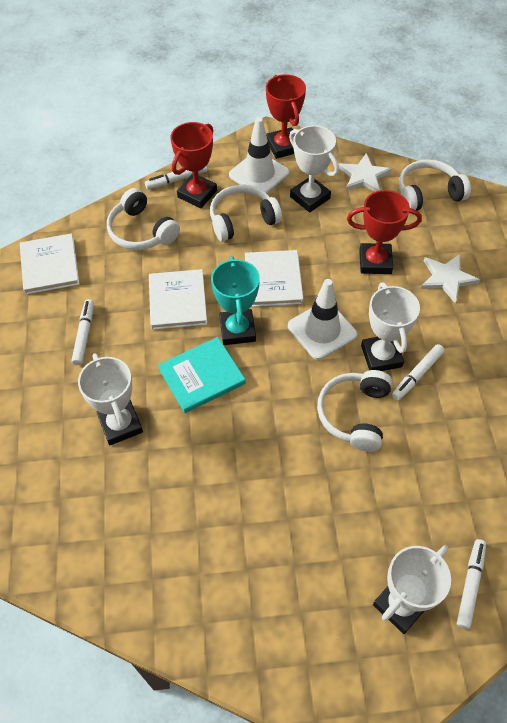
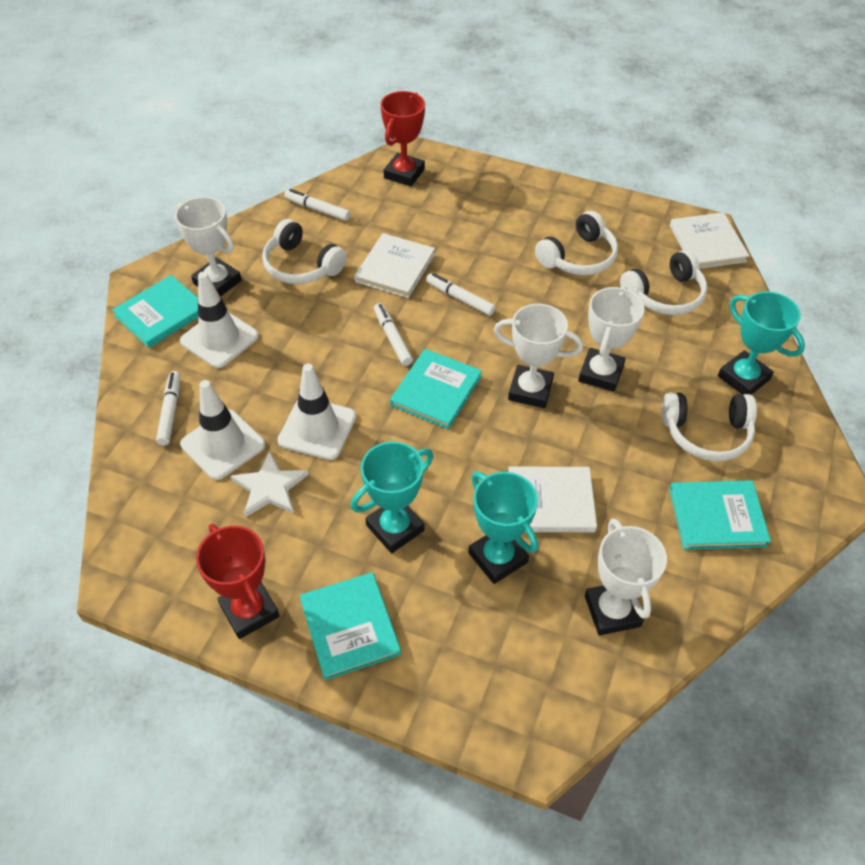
red trophy: 3 -> 2
turquoise book: 1 -> 4
turquoise trophy: 1 -> 3
white star: 2 -> 1
white traffic cone: 2 -> 3

